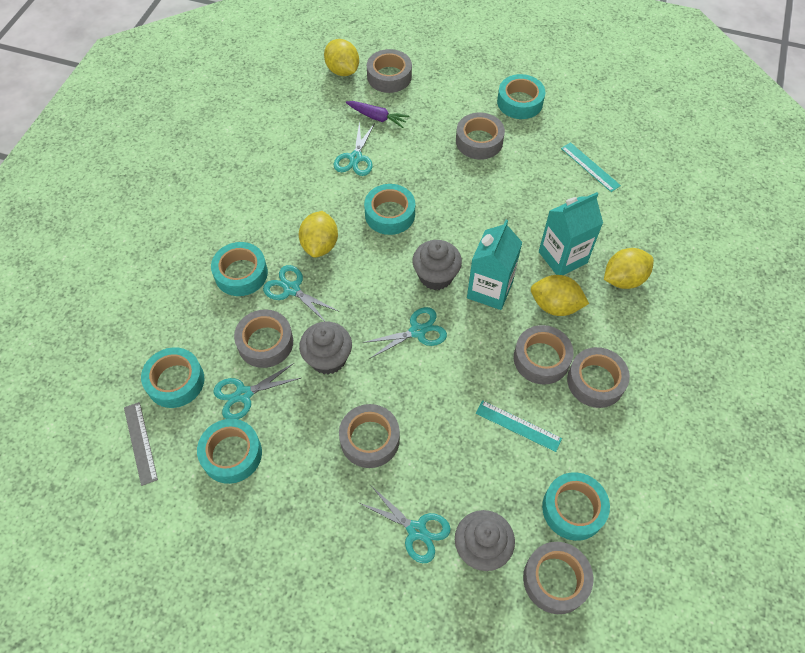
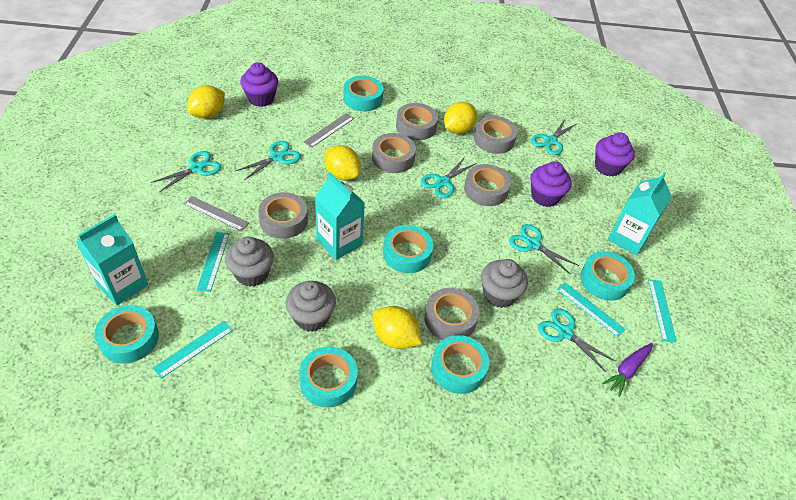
grey ruler: 1 -> 2
grey tape: 7 -> 6
purple cupcake: 0 -> 3
turquoise carton: 2 -> 3
turquoise ruler: 2 -> 4
turquoise scissors: 5 -> 6

